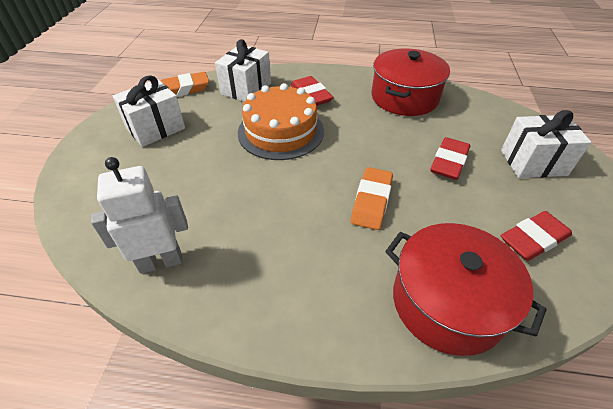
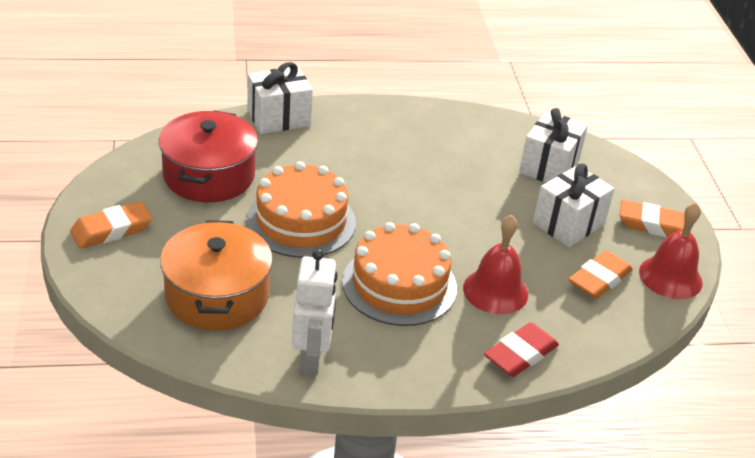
orange cake: 1 -> 2
orange eraser: 2 -> 3
orange pot: 0 -> 1
red bell: 0 -> 2
red eraser: 3 -> 1
red pot: 2 -> 1

